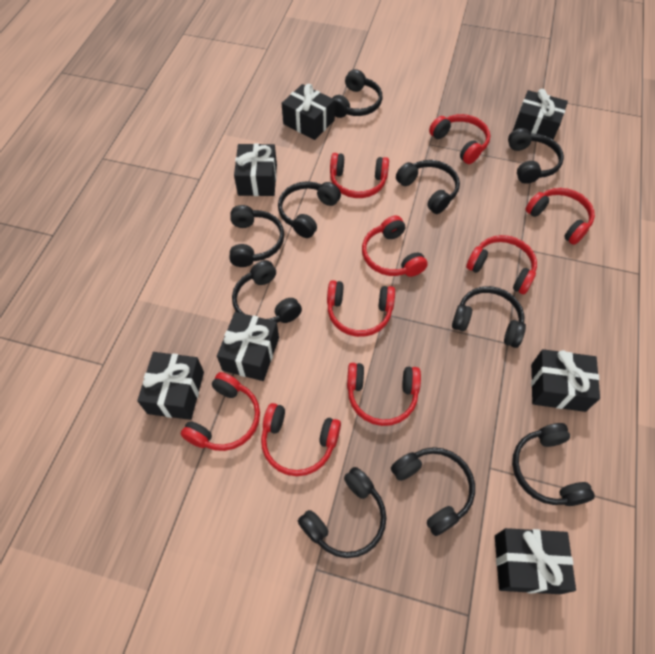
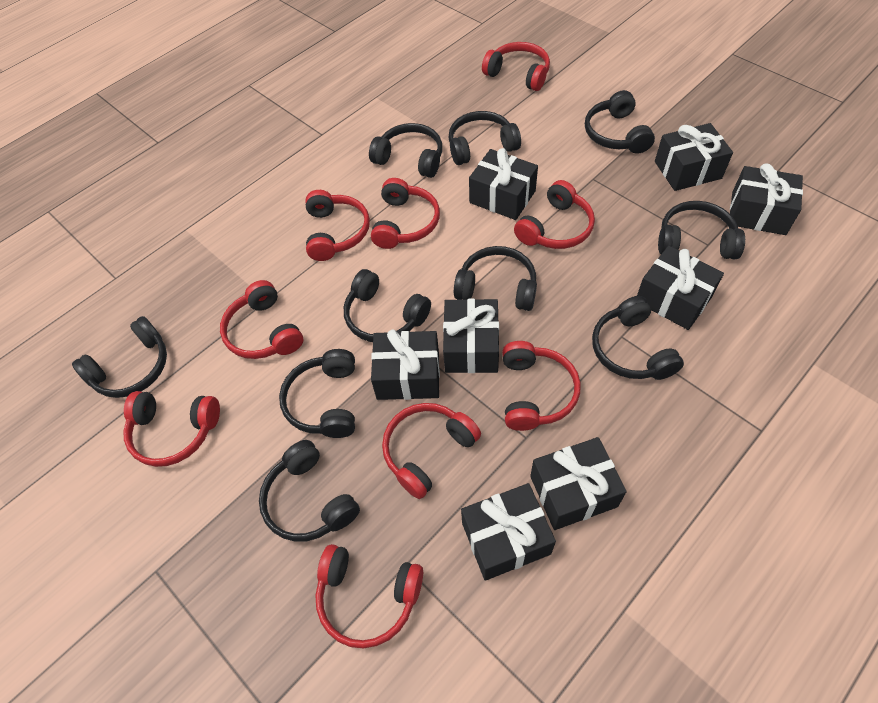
black gift: 7 -> 8

